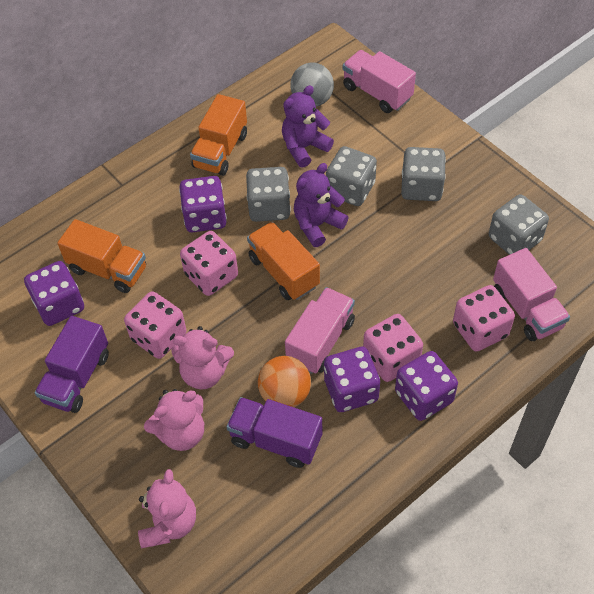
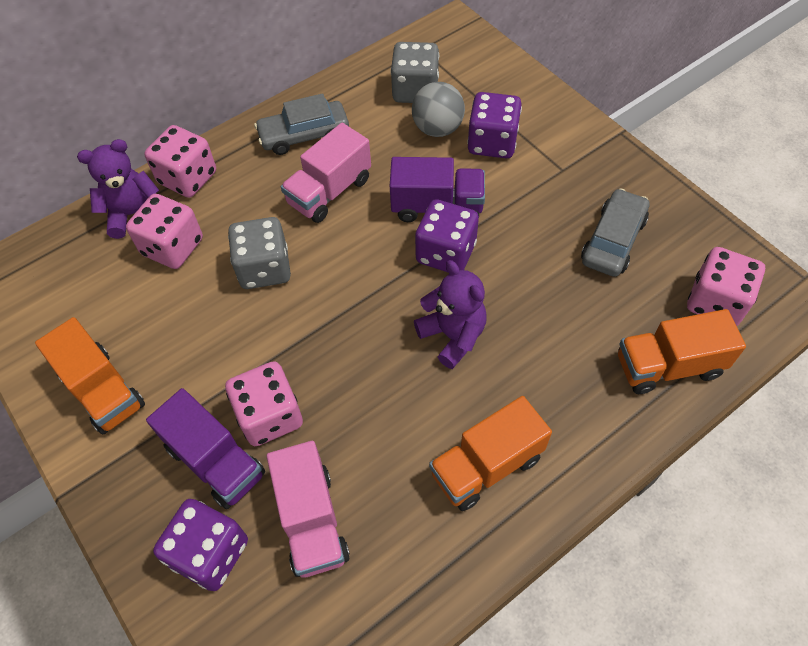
grey car: 0 -> 2
grey dice: 4 -> 2
orange ball: 1 -> 0
pink teddy bear: 3 -> 0
pink truck: 3 -> 2
purple dice: 4 -> 3

